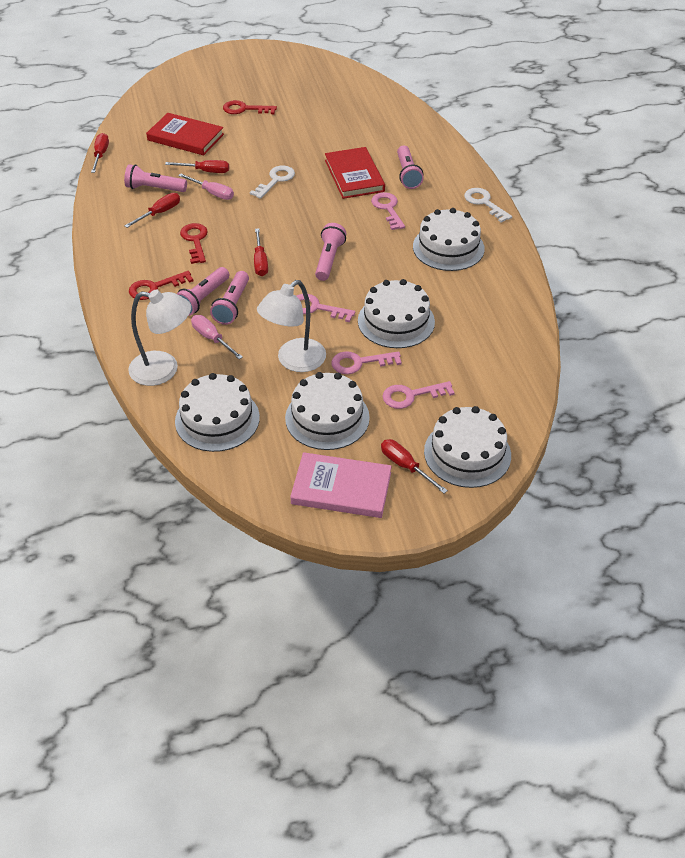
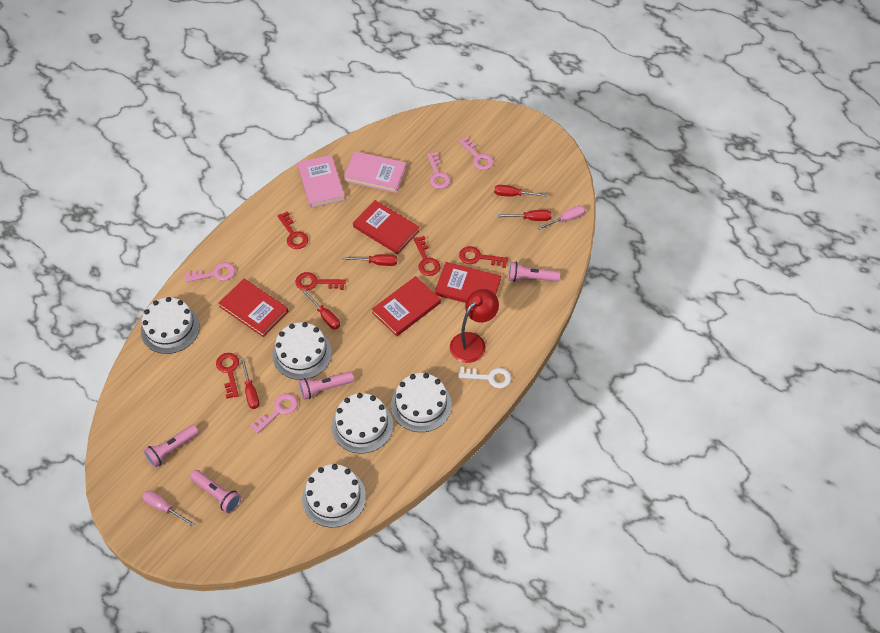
pink book: 1 -> 2
pink flashlight: 5 -> 4
red book: 2 -> 4
red key: 3 -> 5
red lamp: 0 -> 1
white key: 2 -> 1
white lamp: 2 -> 0

